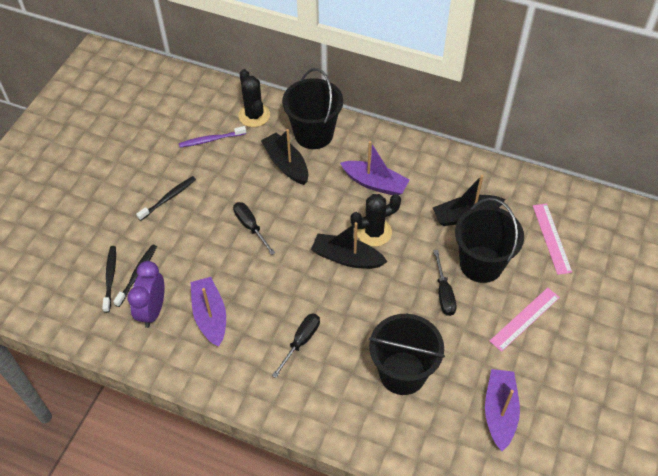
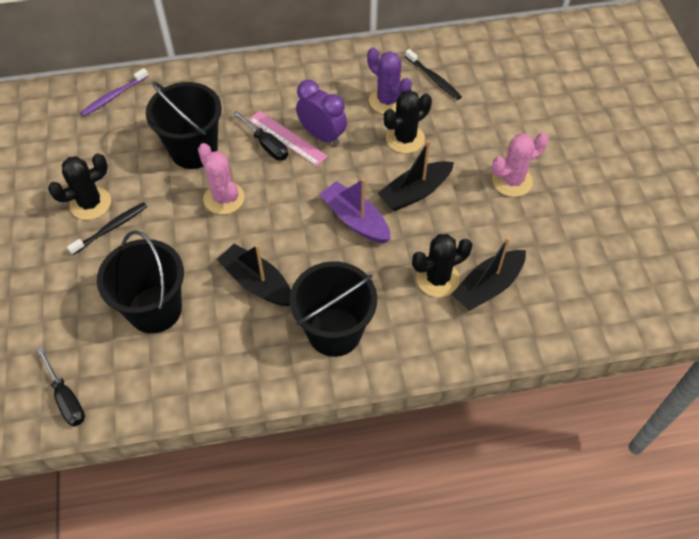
black cactus: 2 -> 3
black screwdriver: 3 -> 2
black toothbrush: 3 -> 2
pink cactus: 0 -> 2
pink ruler: 2 -> 1
purple boat: 3 -> 1
purple cactus: 0 -> 1

